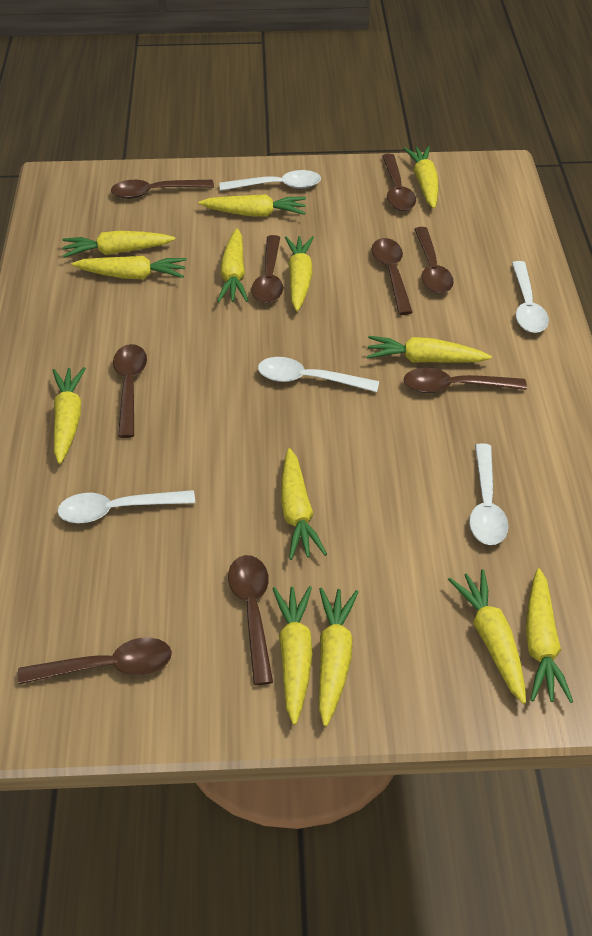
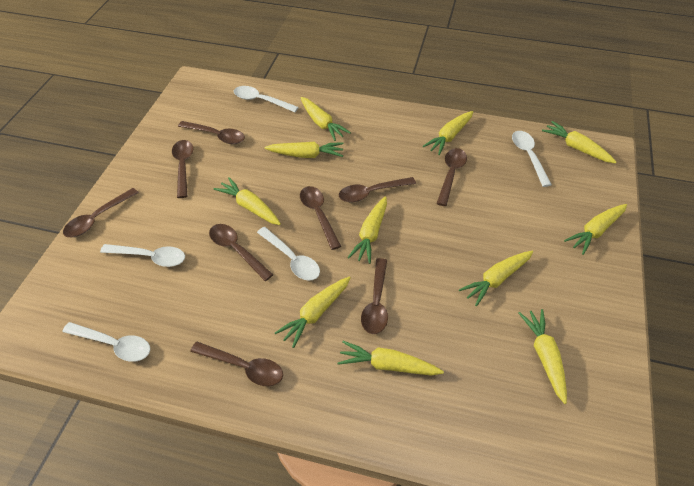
yellow carrot: 13 -> 11

